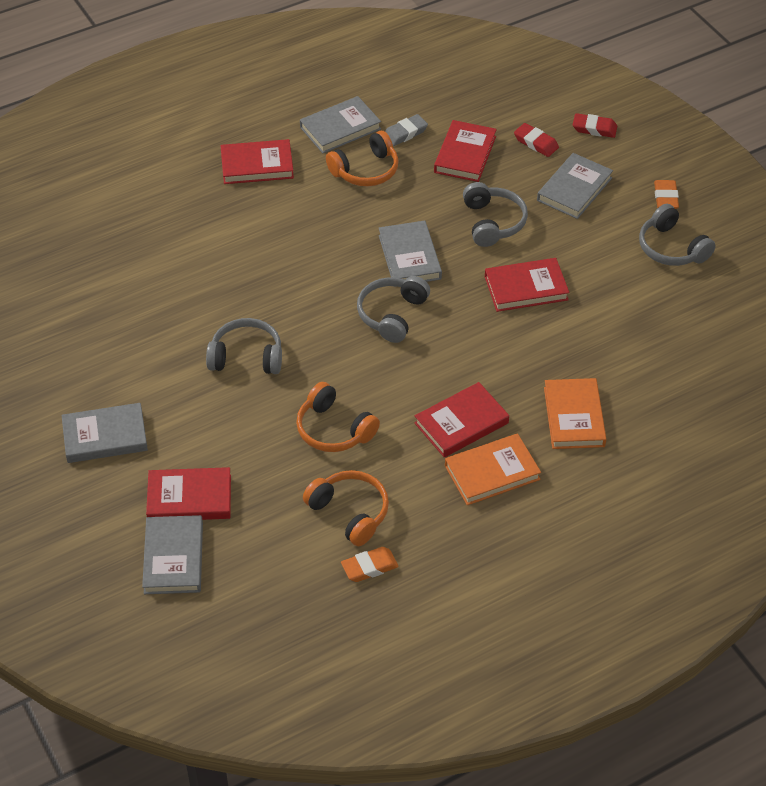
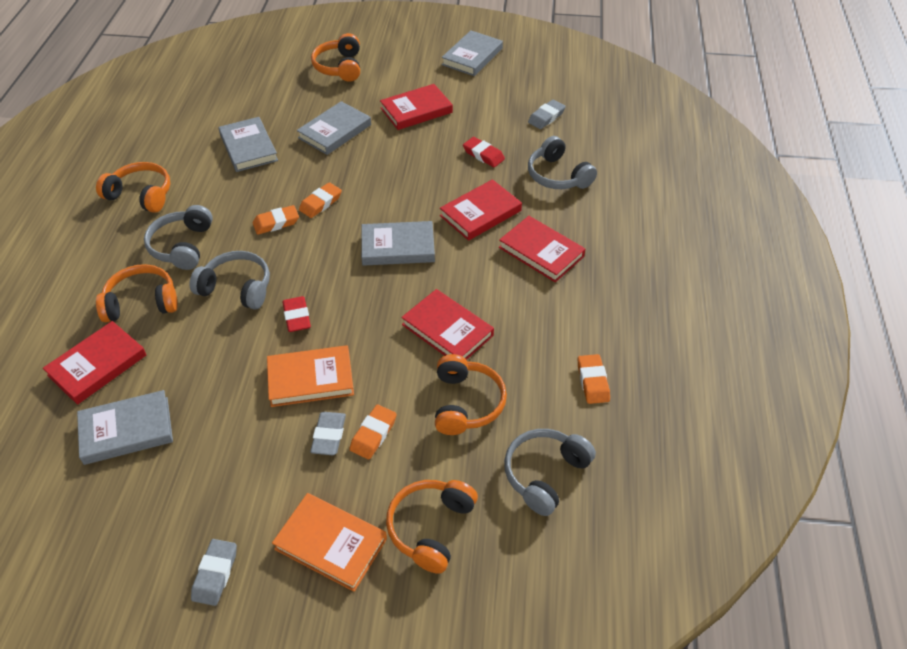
grey eraser: 1 -> 3
orange eraser: 2 -> 4
orange headphones: 3 -> 5

